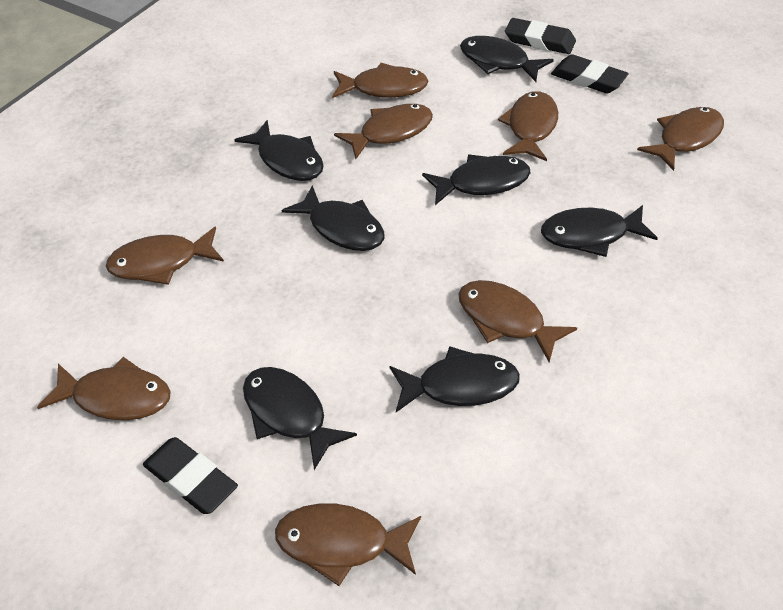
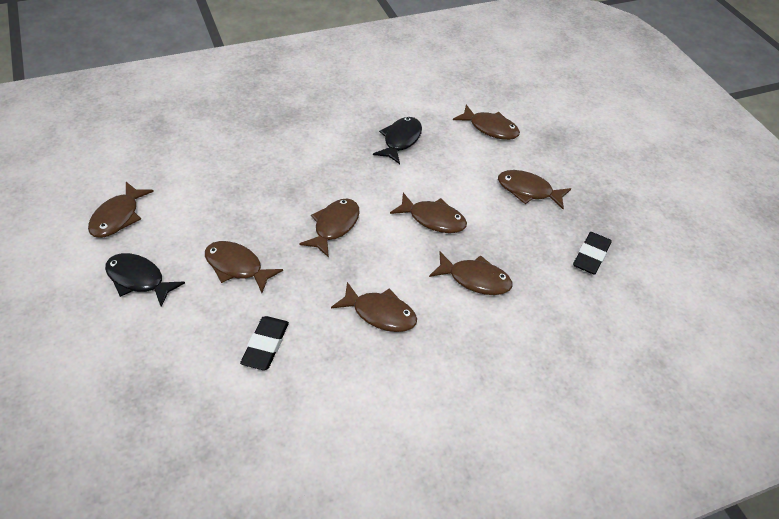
black eraser: 3 -> 2
black fish: 7 -> 2

